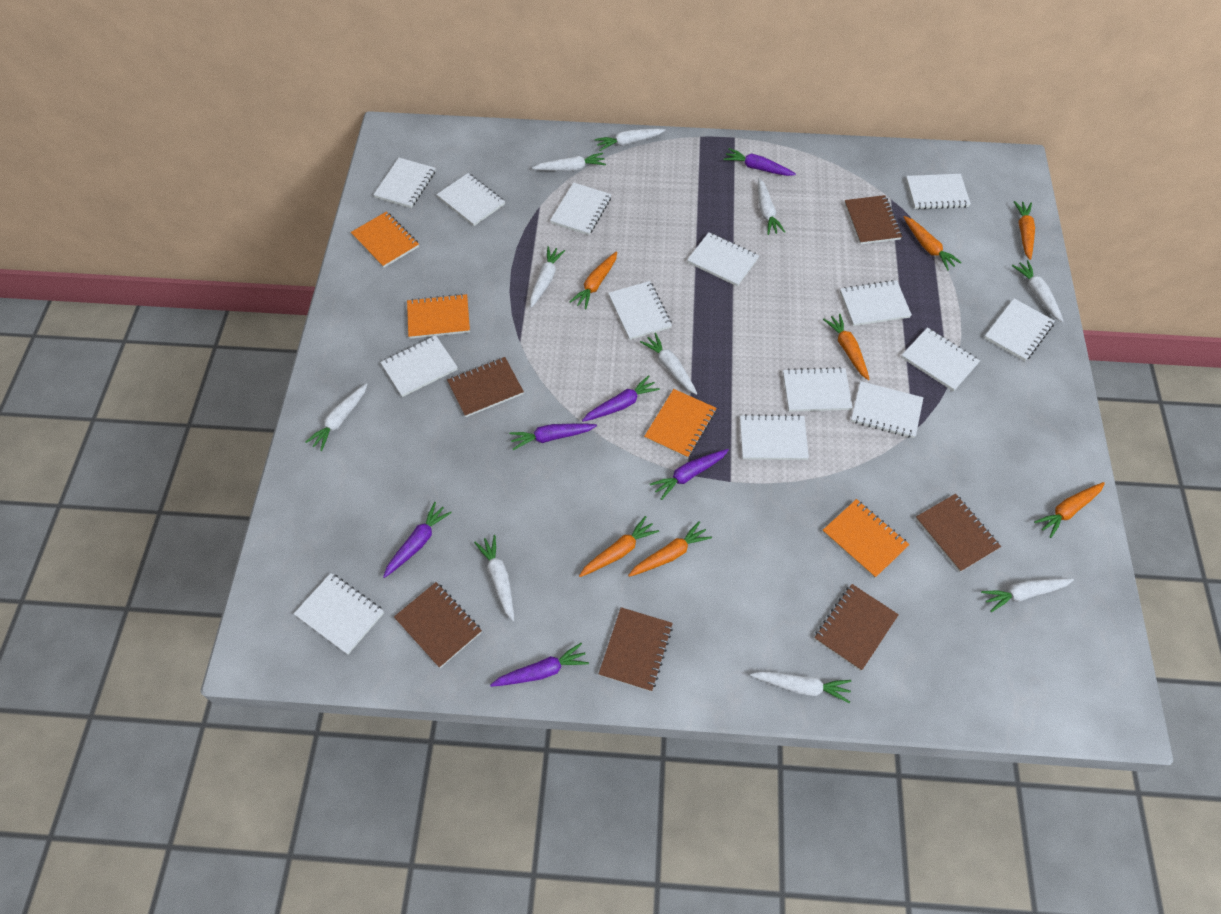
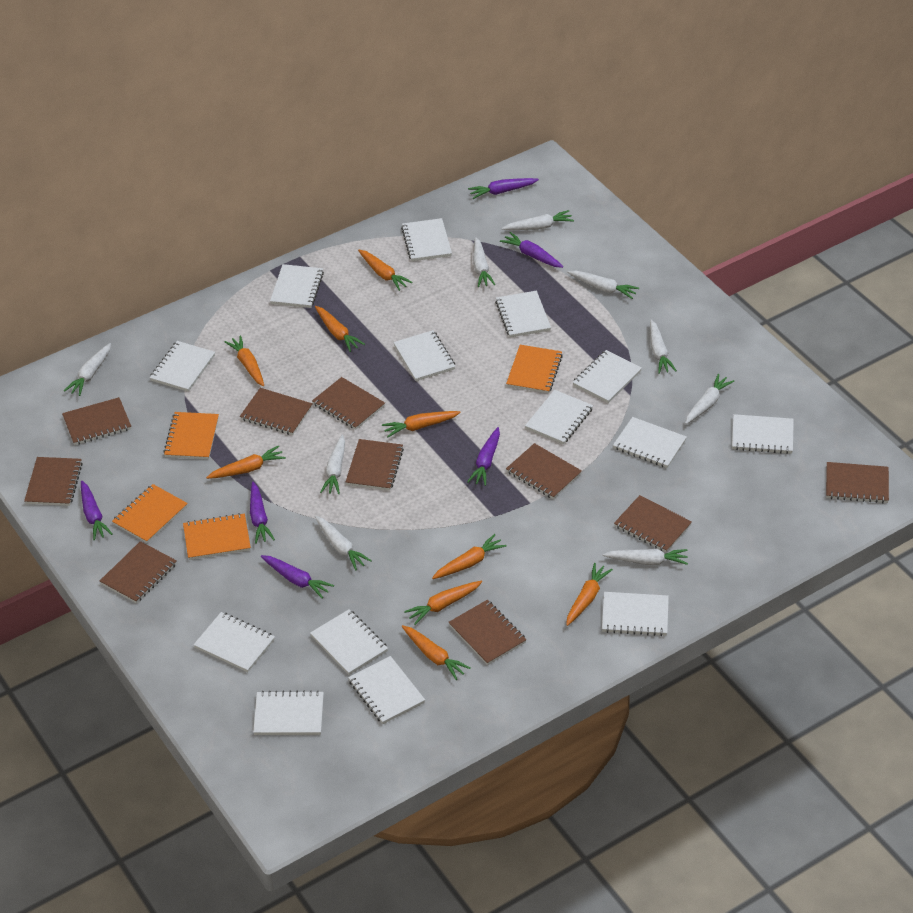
brown notebook: 6 -> 10
orange carrot: 7 -> 9
white carrot: 10 -> 9

